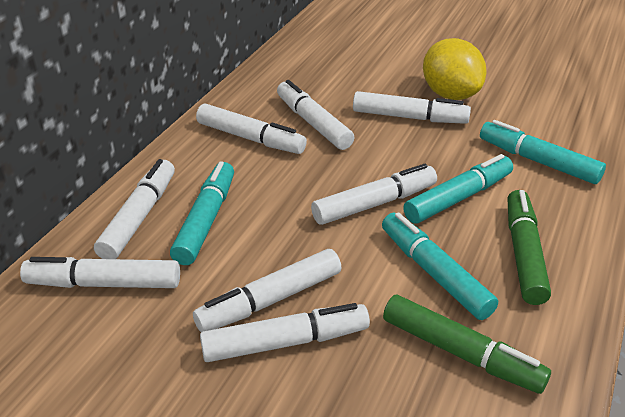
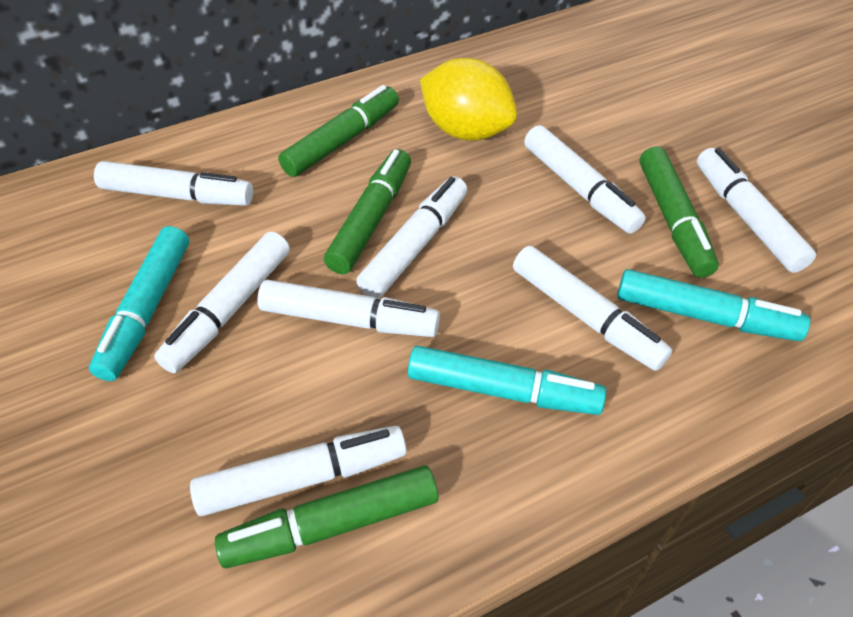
green marker: 2 -> 4
turquoise marker: 4 -> 3

